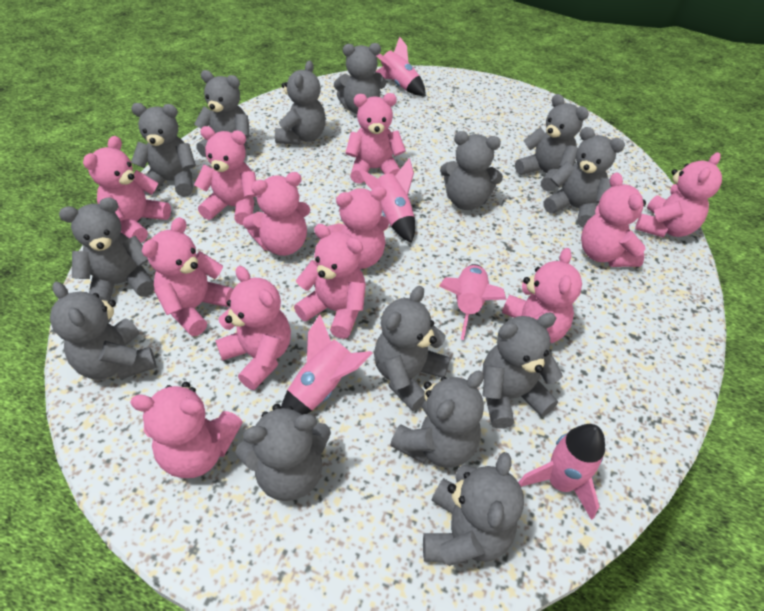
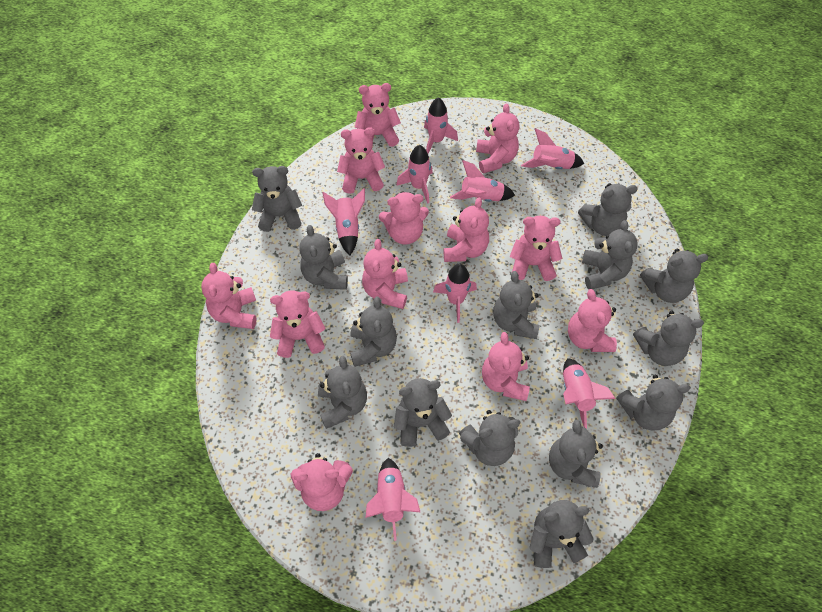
pink rocket: 5 -> 8

